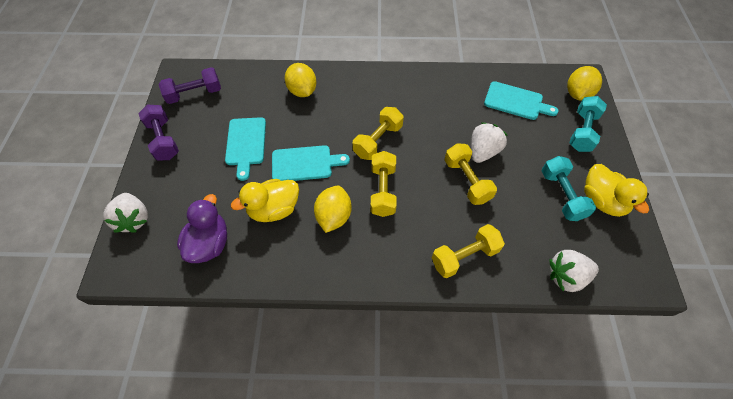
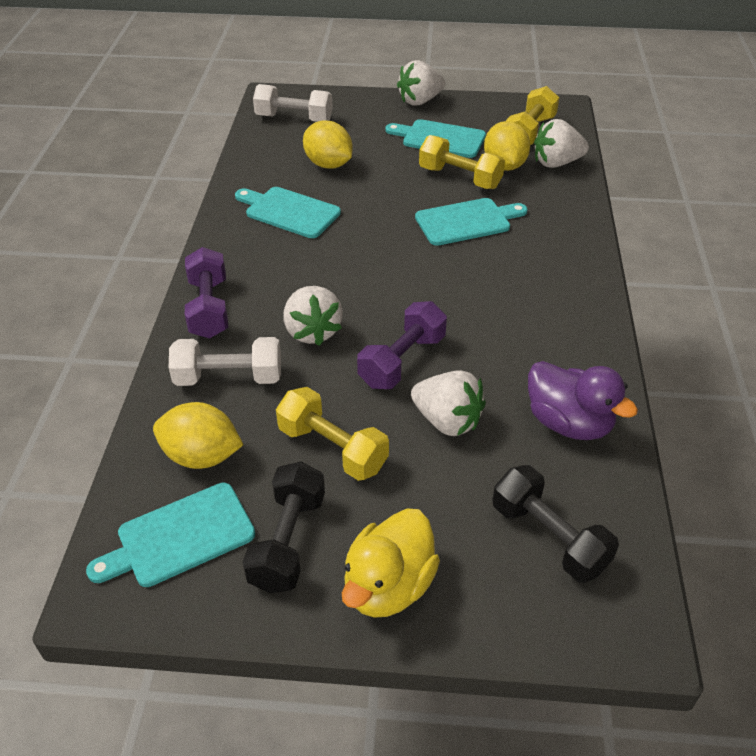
black dumbbell: 0 -> 2
turquoise cutting board: 3 -> 4
turquoise dumbbell: 2 -> 0
white dumbbell: 0 -> 2
white strawberry: 3 -> 4
yellow duck: 2 -> 1
yellow dumbbell: 4 -> 3

